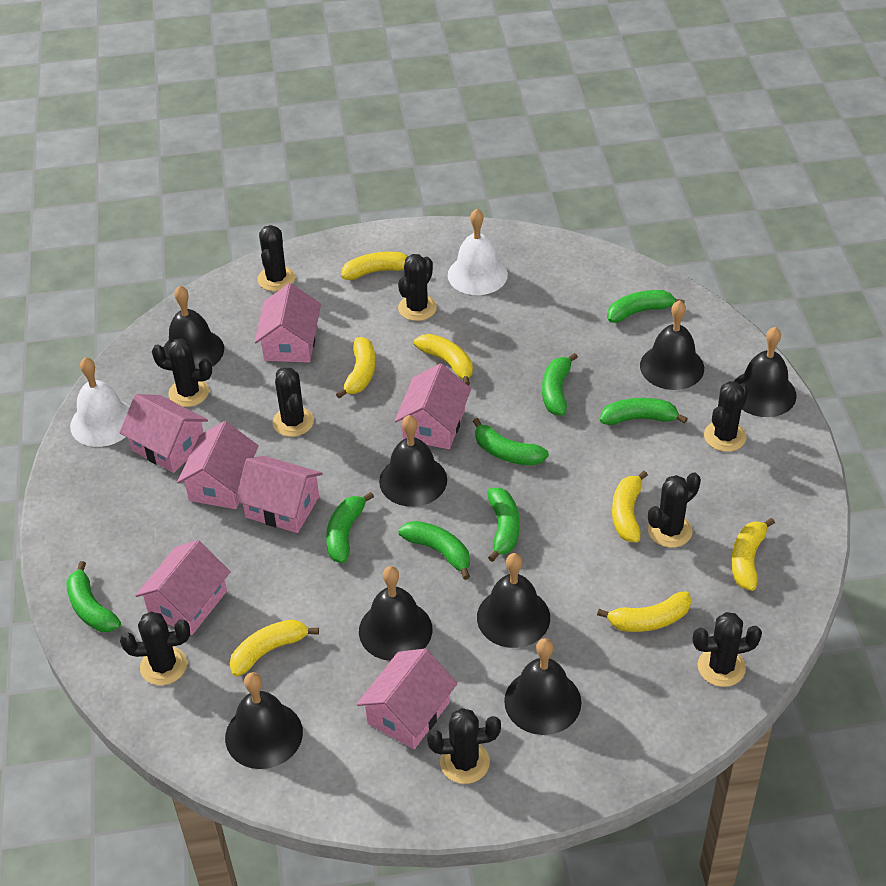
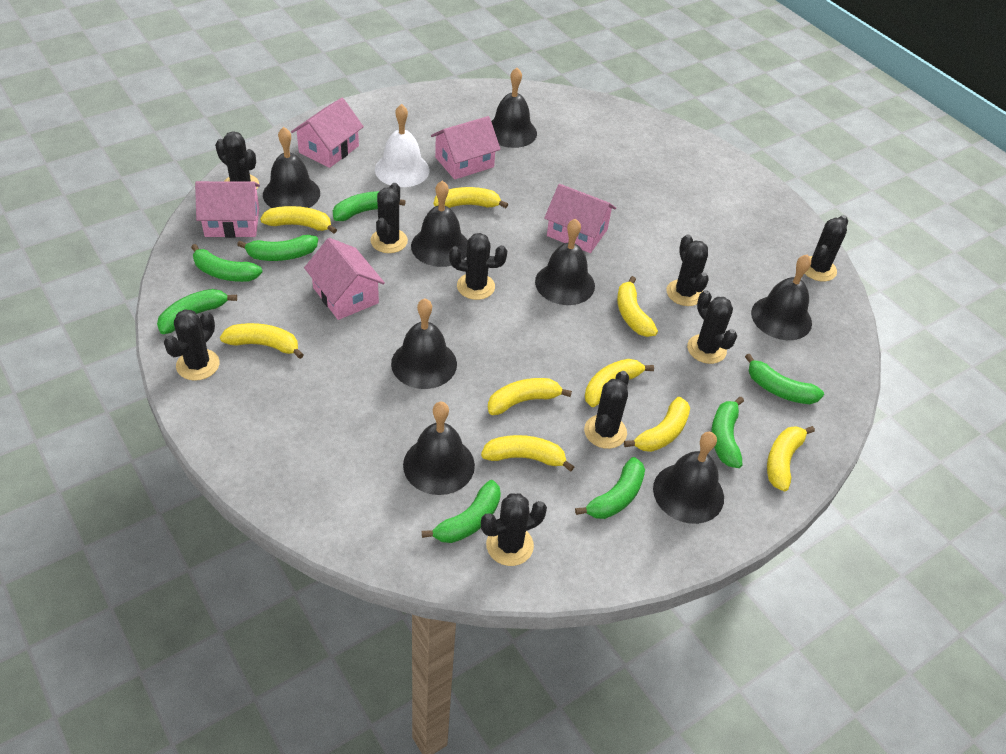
pink house: 7 -> 5
white bell: 2 -> 1
yellow banana: 7 -> 9

